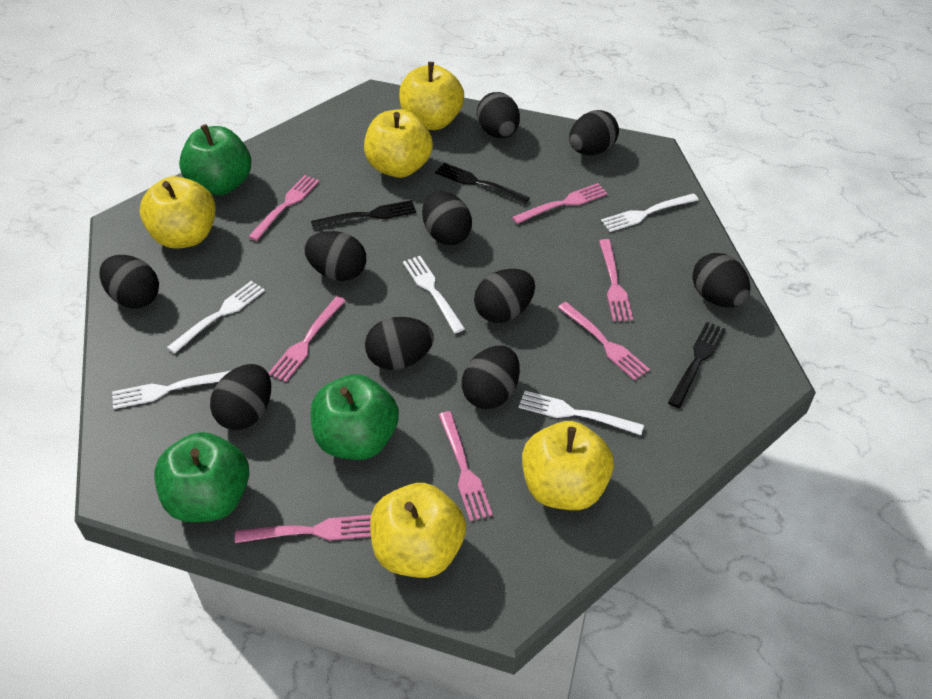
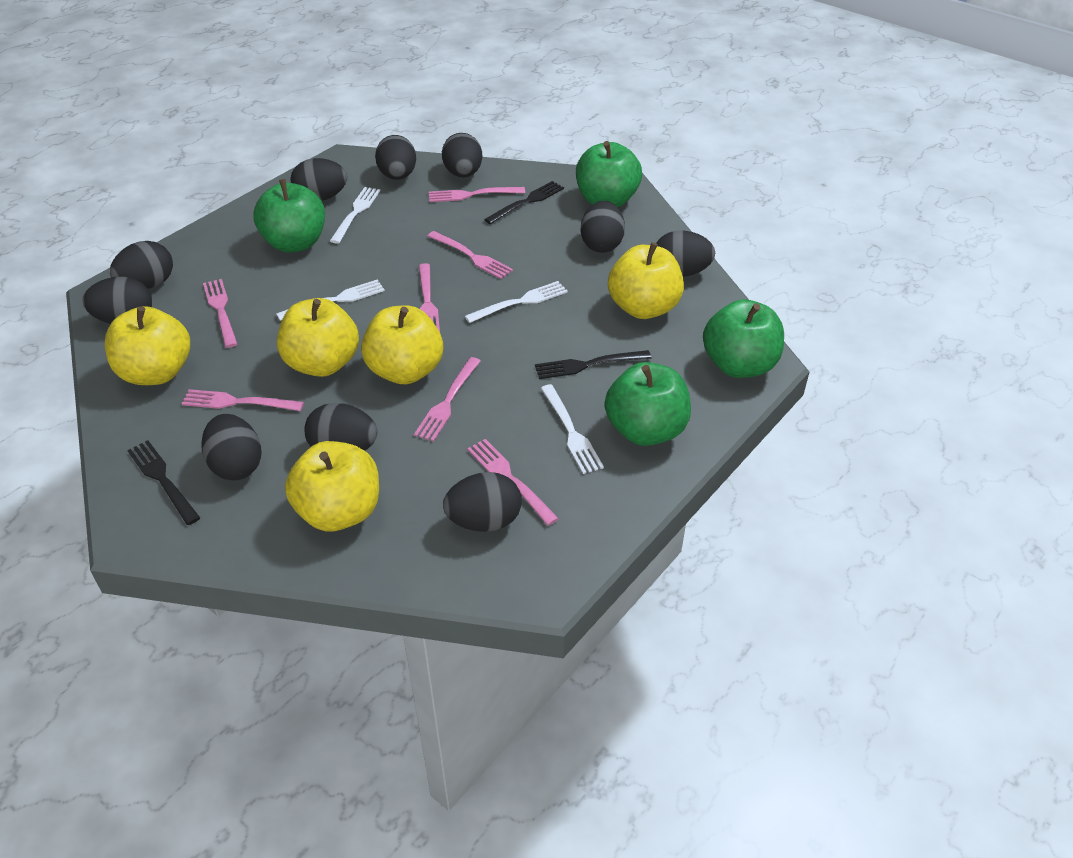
green apple: 3 -> 4
white fork: 5 -> 4

